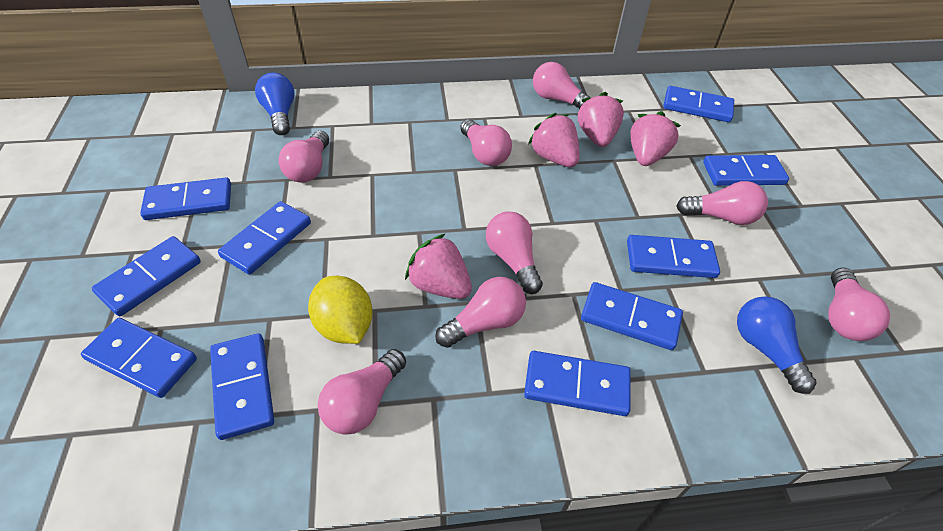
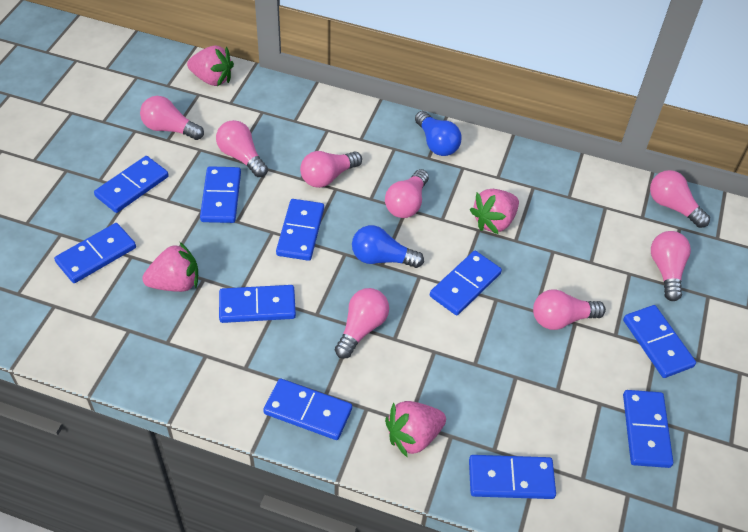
yellow lemon: 1 -> 0

